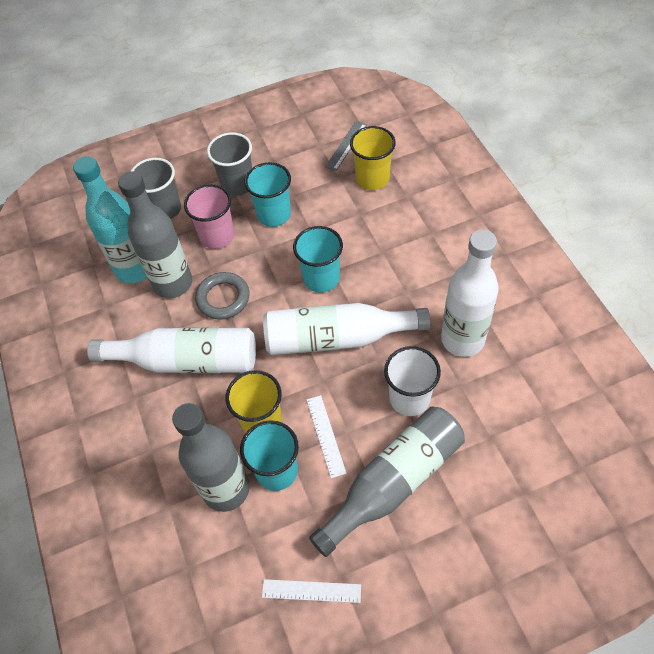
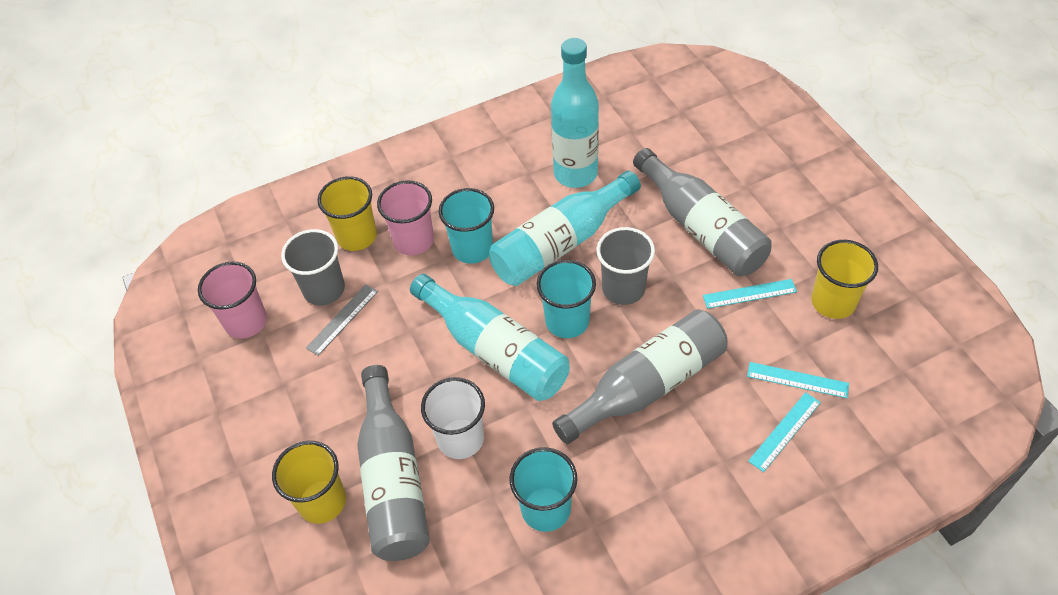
grey ring: 1 -> 0
pink cup: 1 -> 2
turquoise bottle: 1 -> 3
turquoise ruler: 0 -> 3
white bottle: 3 -> 0
white ruler: 2 -> 0
yellow cup: 2 -> 3

